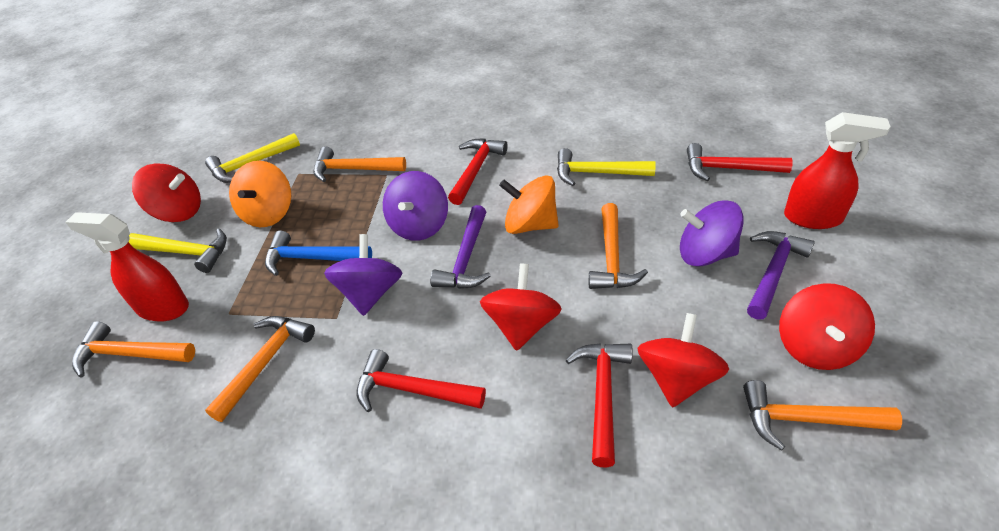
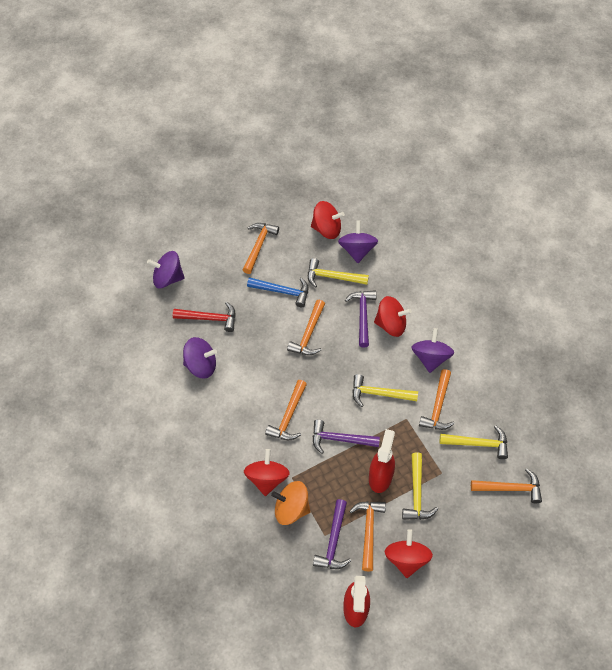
orange hammer: 5 -> 6
orange spinning top: 2 -> 1
purple hammer: 2 -> 3
purple spinning top: 3 -> 4
red hammer: 4 -> 1
yellow hammer: 3 -> 4

